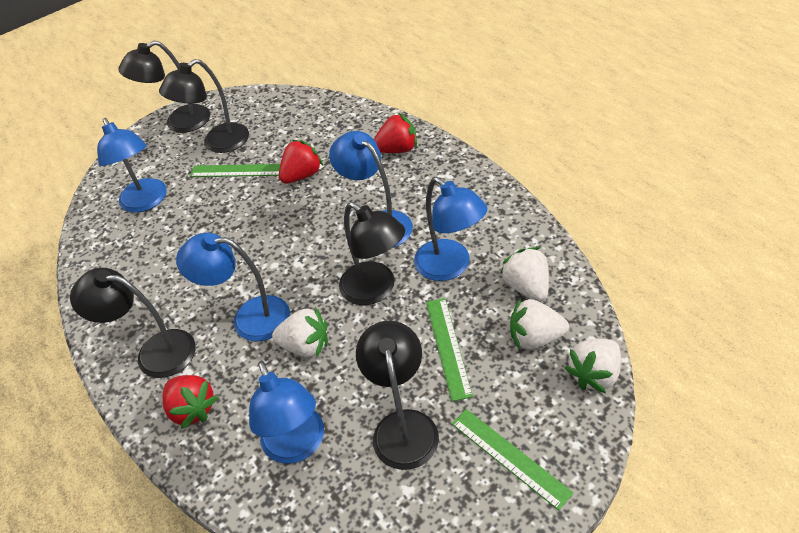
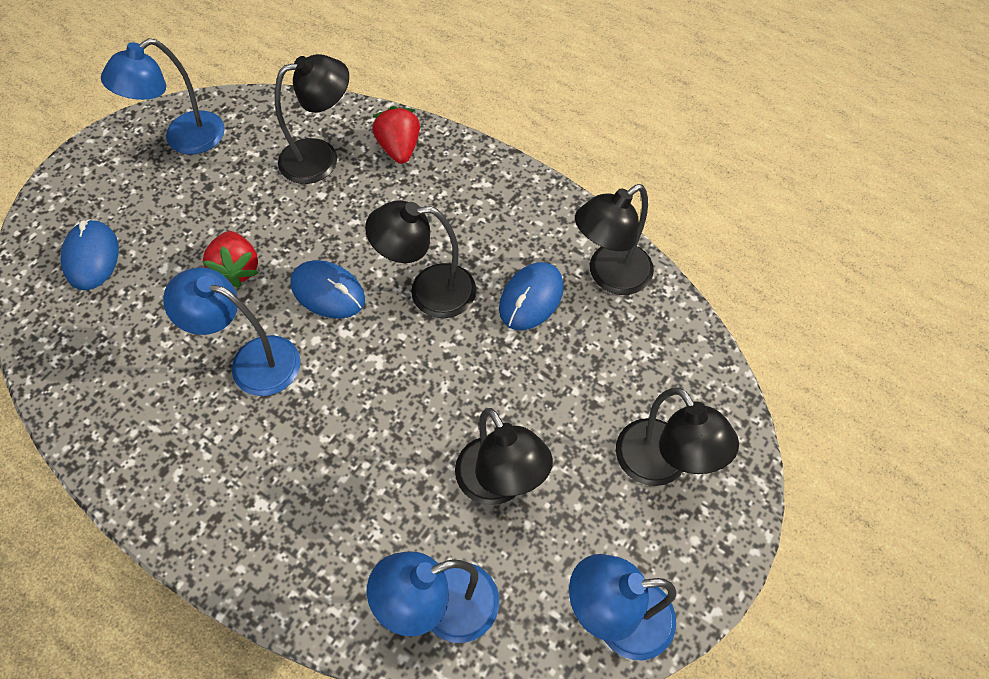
blue lamp: 5 -> 4
blue mouse: 0 -> 3
green ruler: 3 -> 0
red strawberry: 3 -> 2
white strawberry: 4 -> 0

